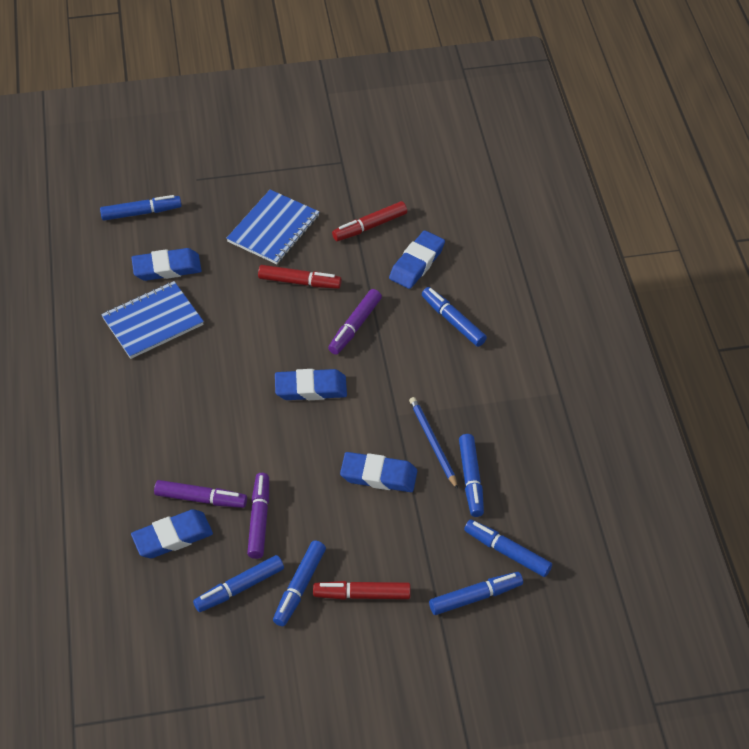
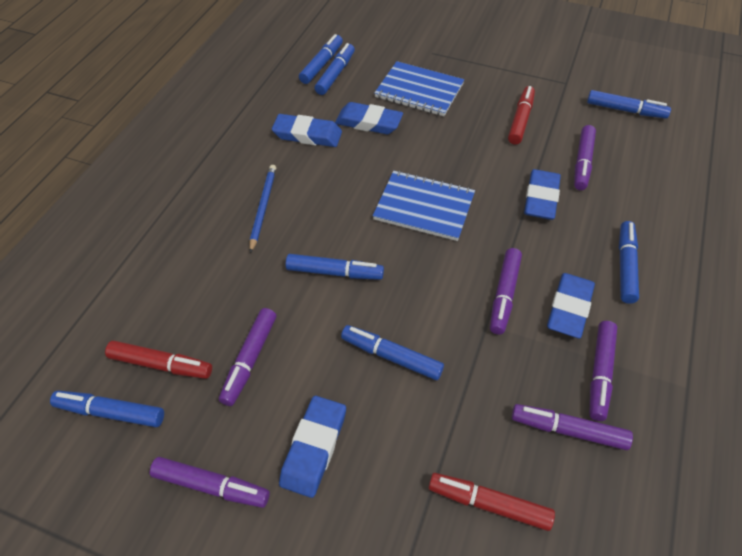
purple marker: 3 -> 6

